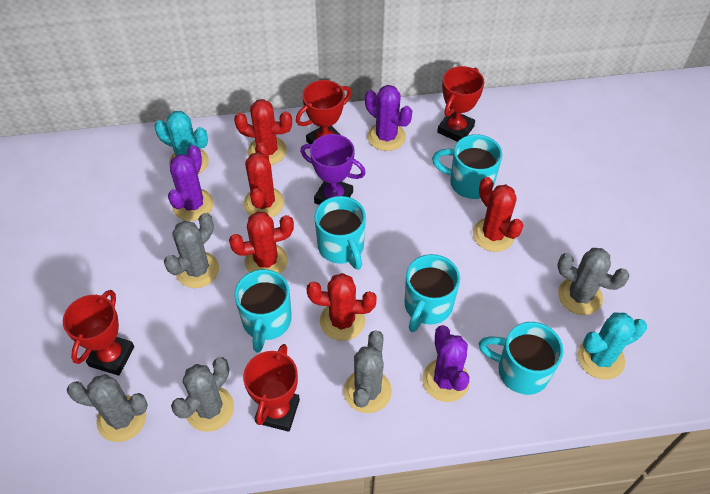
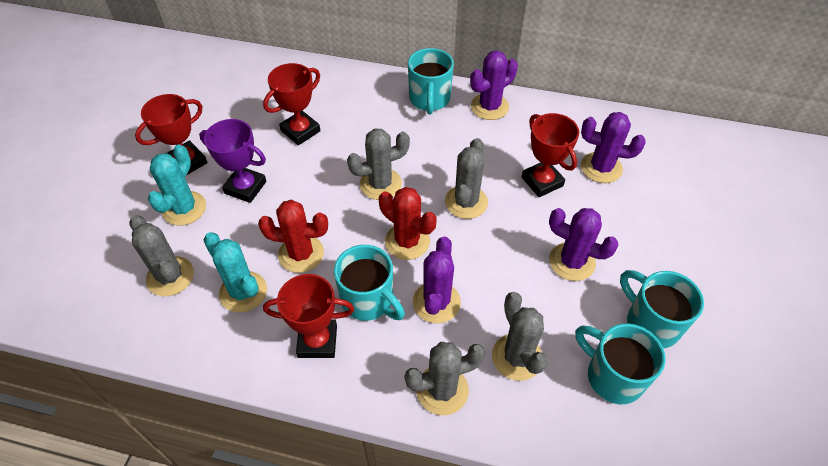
purple cactus: 3 -> 4
red cactus: 5 -> 2
turquoise mug: 5 -> 4

